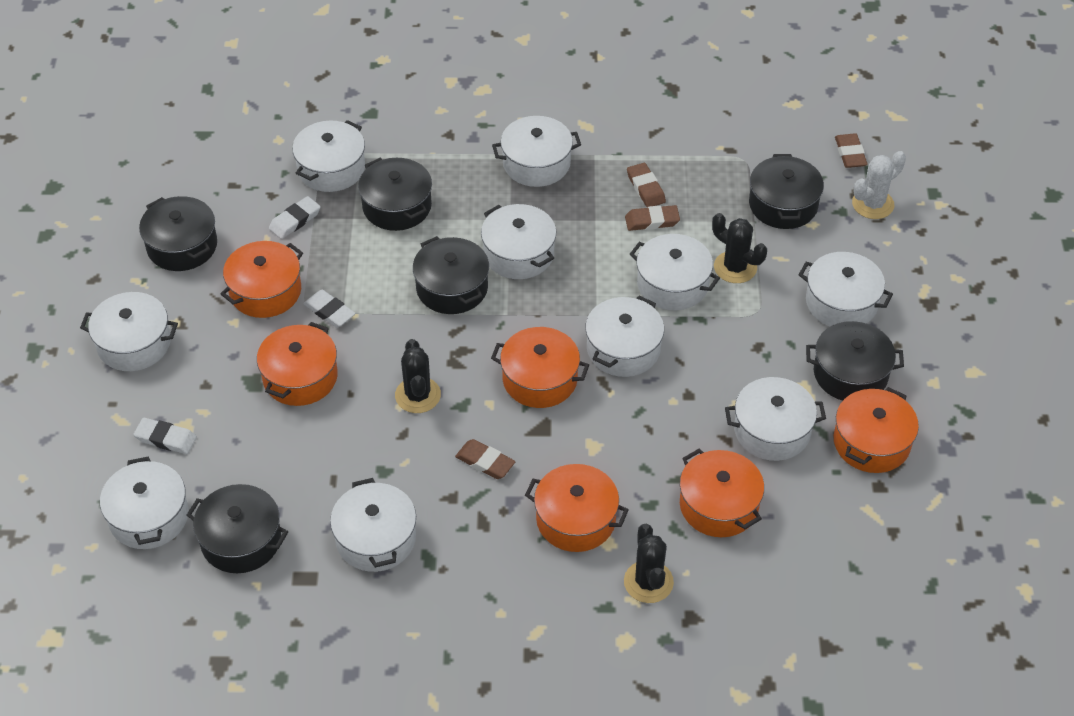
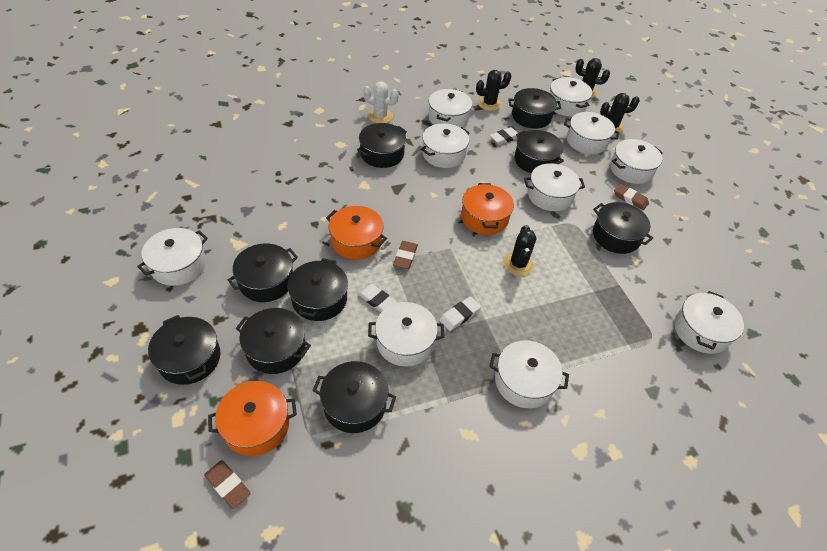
black cactus: 3 -> 4
black pot: 6 -> 9
brown eraser: 4 -> 3
orange pot: 6 -> 3

